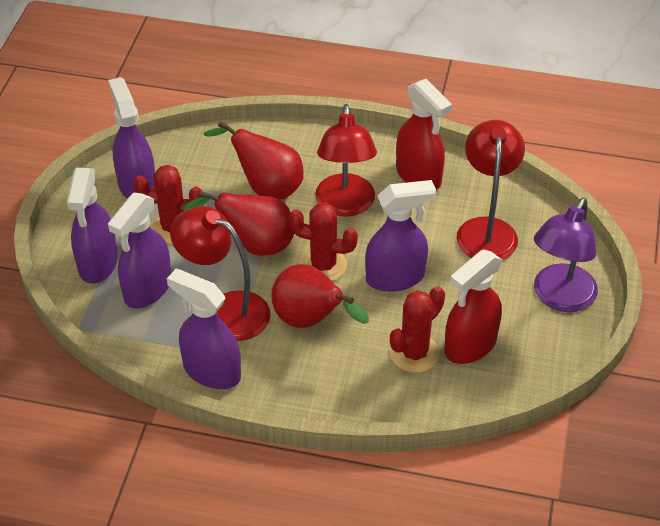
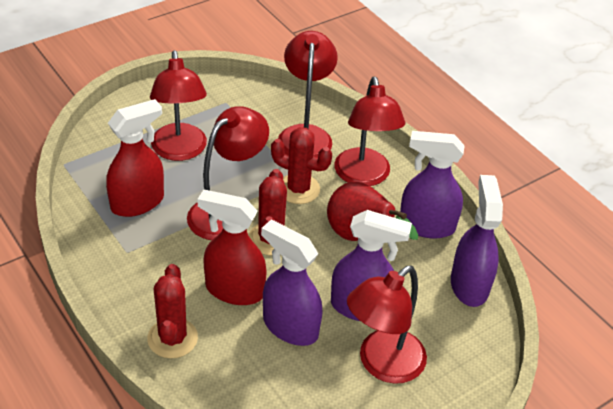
purple lamp: 1 -> 0
purple spray bottle: 5 -> 4
red lamp: 3 -> 5
red pear: 3 -> 1

